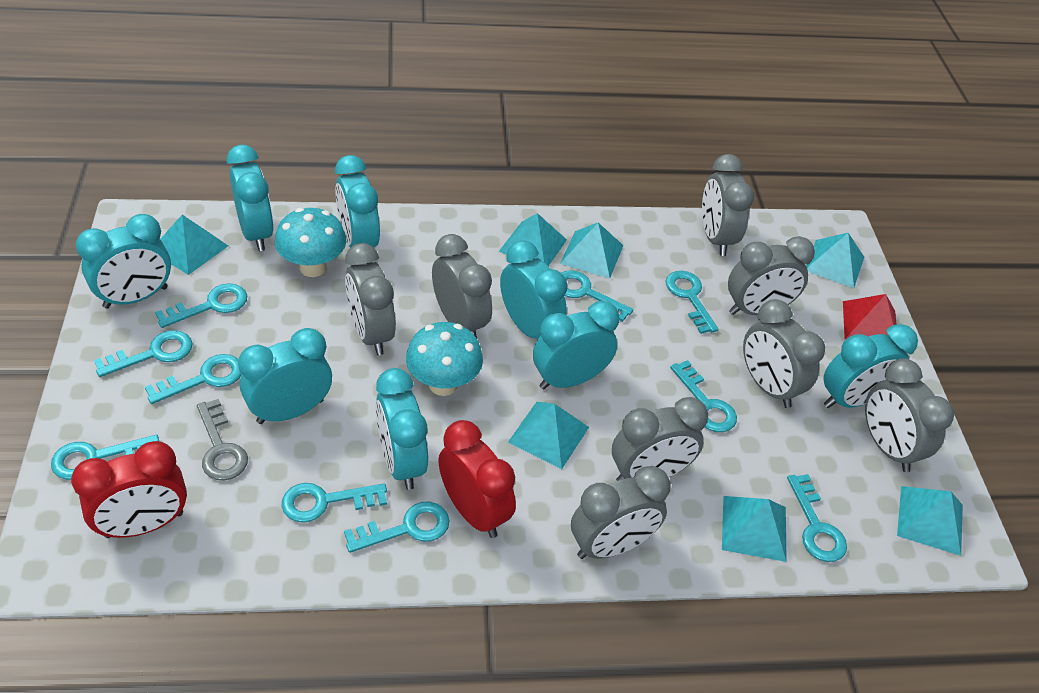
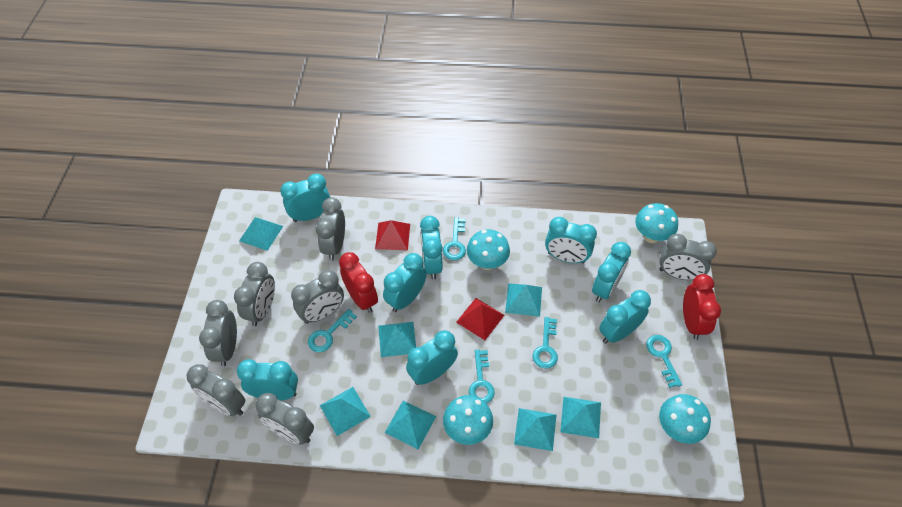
grey clock: 8 -> 7
grey key: 1 -> 0
red pyramid: 1 -> 2
turquoise key: 10 -> 5
turquoise mushroom: 2 -> 4

